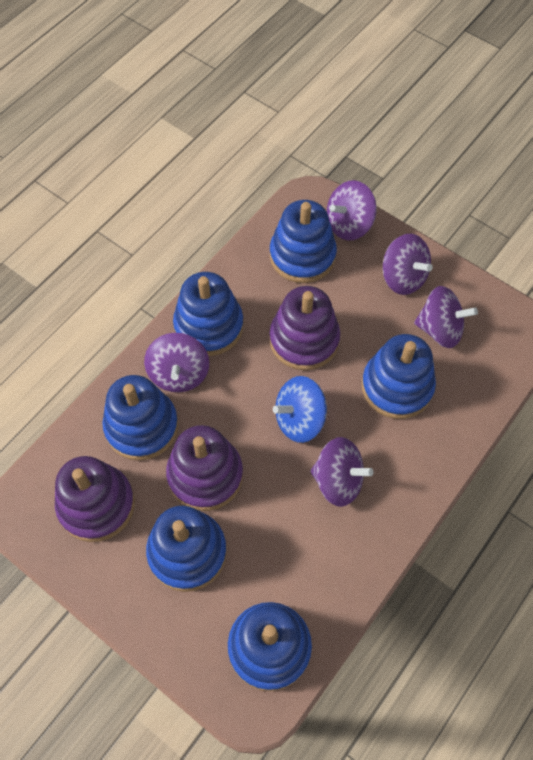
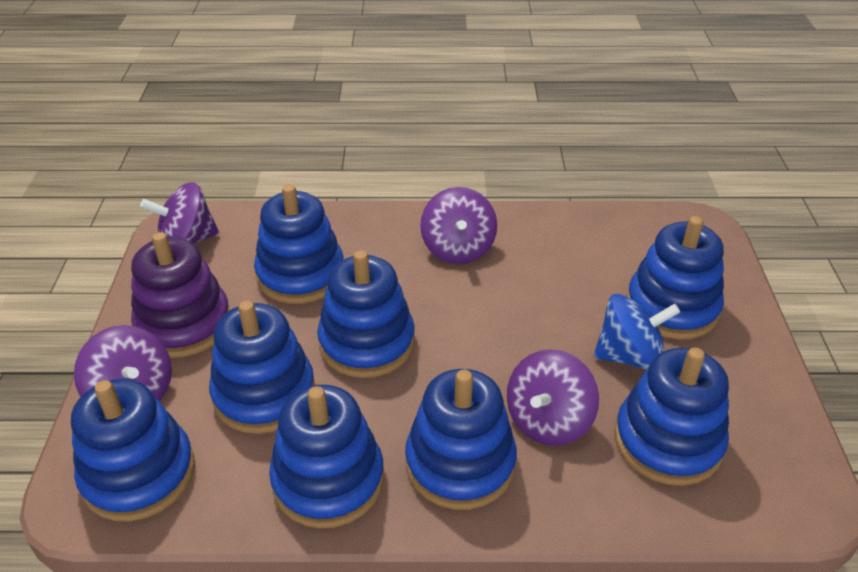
blue stacking toy: 6 -> 8
purple spinning top: 5 -> 4
purple stacking toy: 3 -> 1

